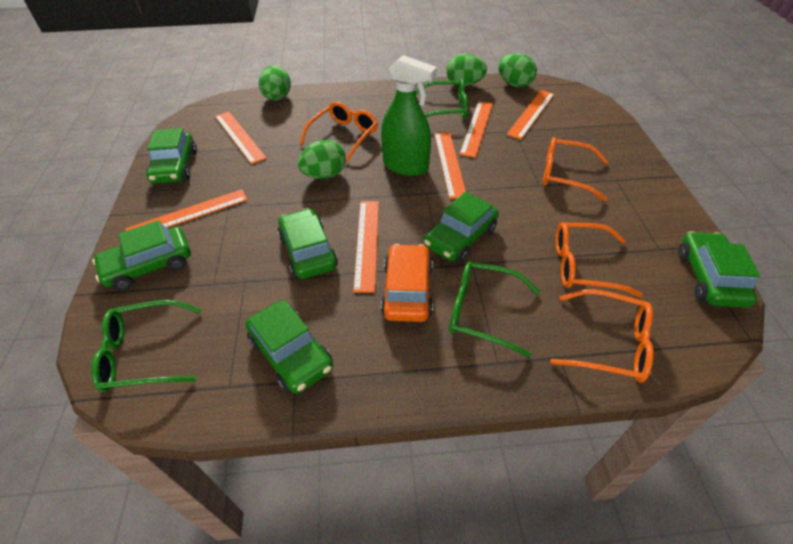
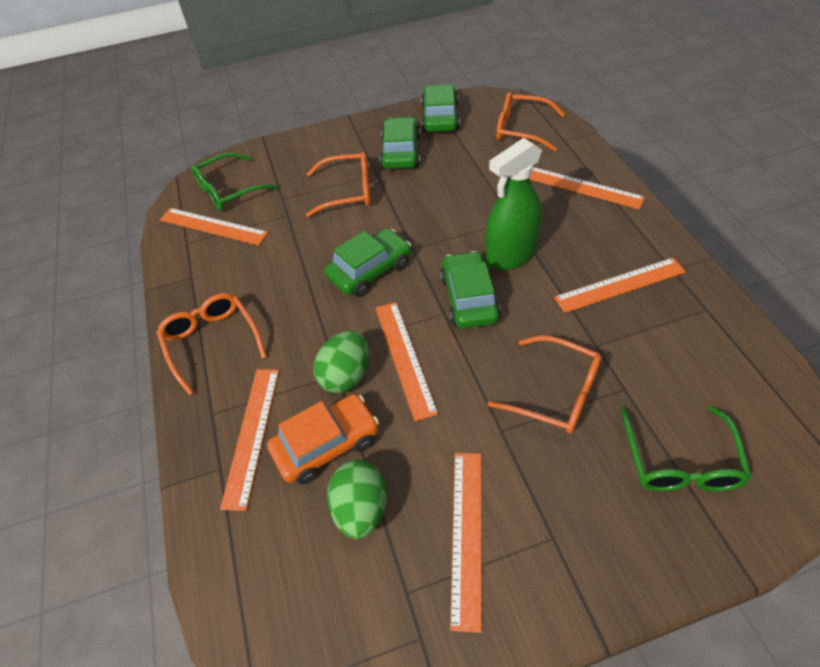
green car: 6 -> 4
green egg: 4 -> 2
green glasses: 3 -> 2

